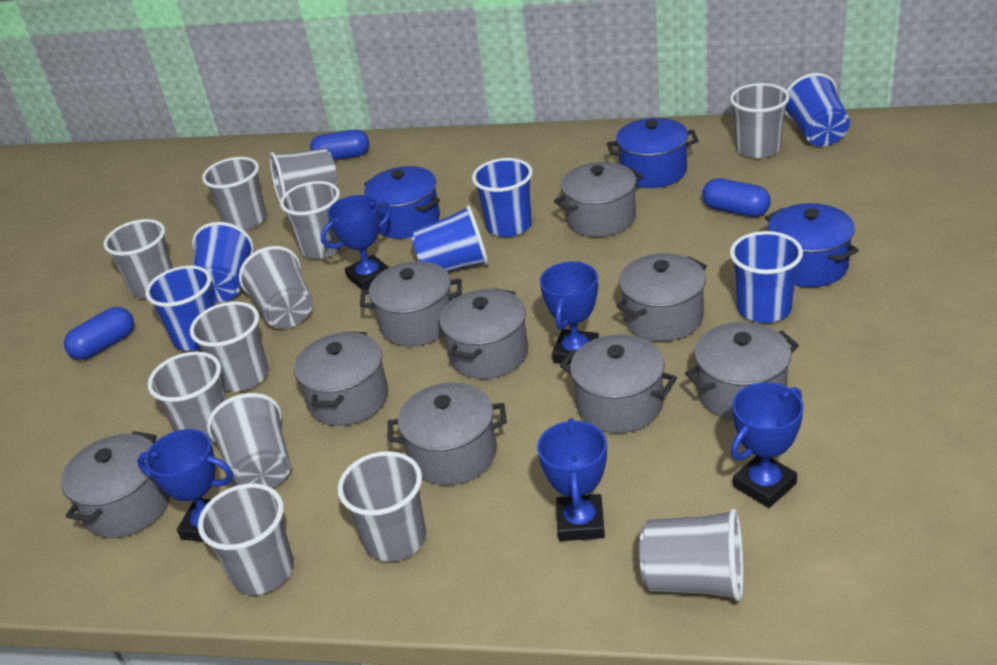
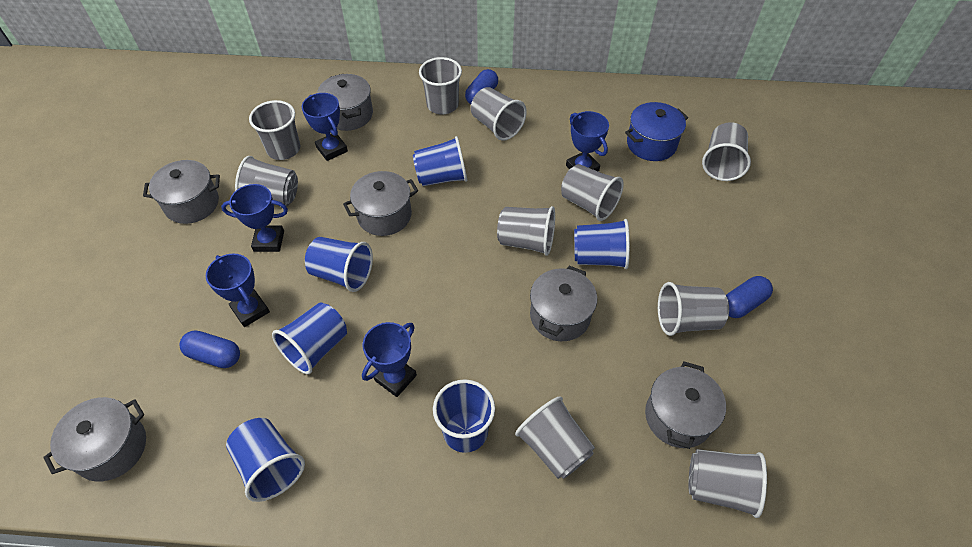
blue pot: 3 -> 1
grey cup: 12 -> 10
grey pot: 9 -> 6

